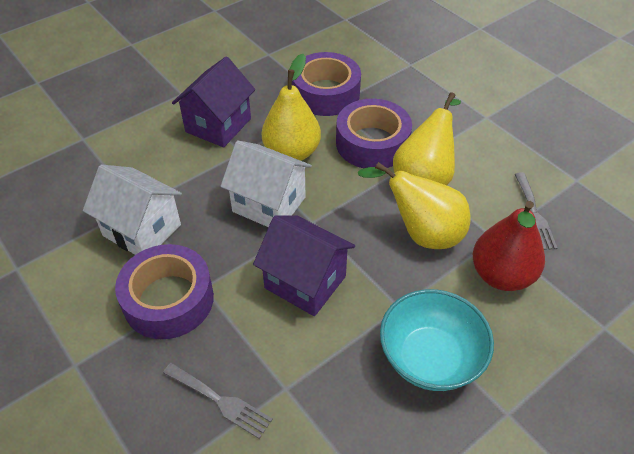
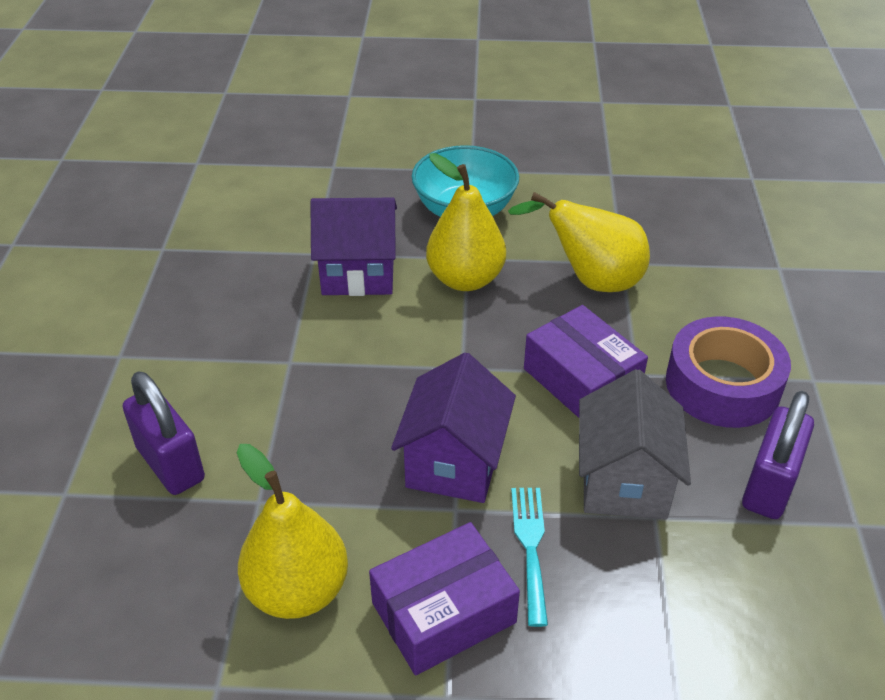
grey fork: 2 -> 0
grey house: 0 -> 1
purple box: 0 -> 2
purple padlock: 0 -> 2
purple tape: 3 -> 1
red pear: 1 -> 0
turquoise fork: 0 -> 1
white house: 2 -> 0

